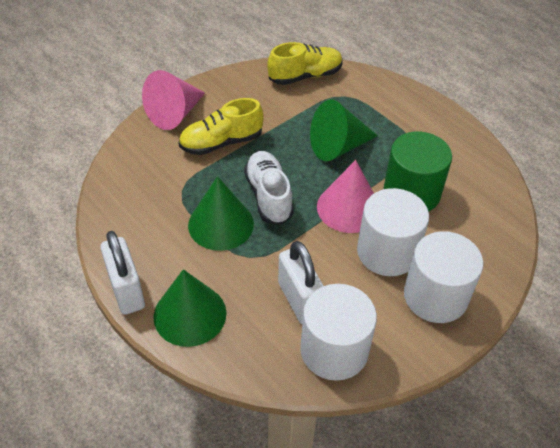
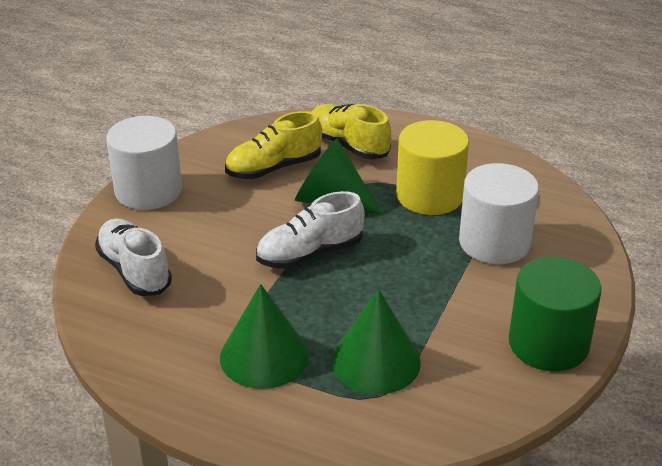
pink cone: 2 -> 0
white cylinder: 3 -> 2
white padlock: 2 -> 0
white shoe: 1 -> 2
yellow cylinder: 0 -> 1

